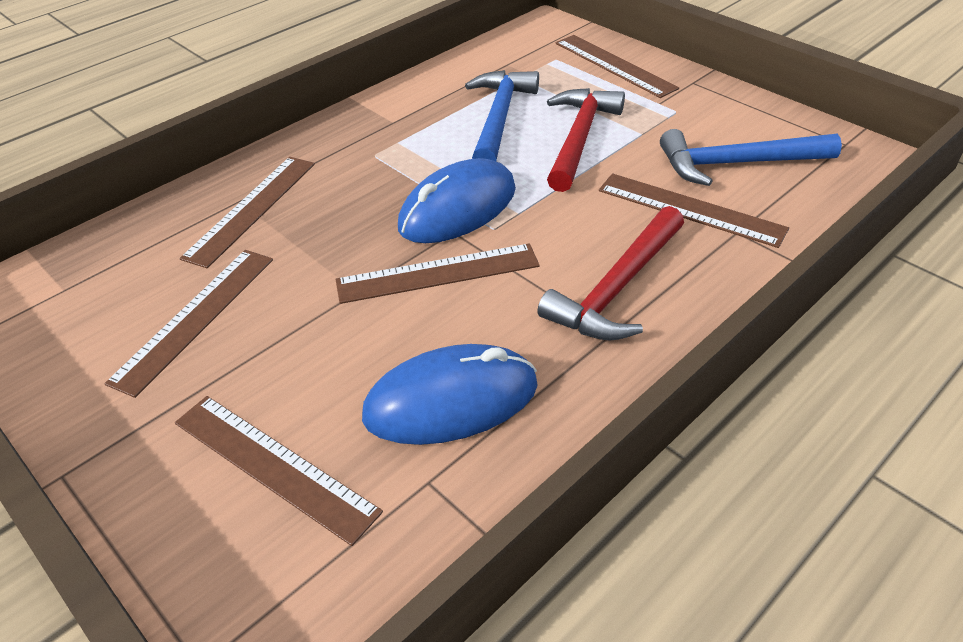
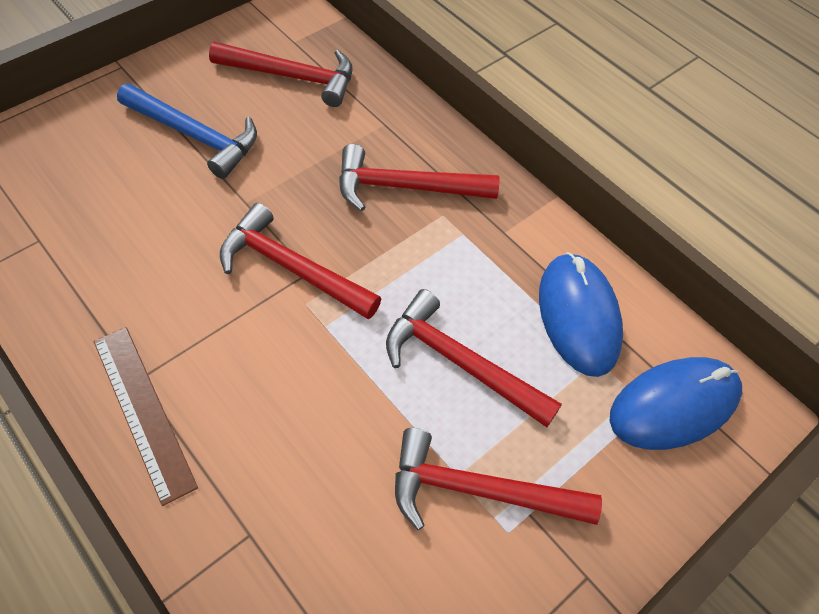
blue hammer: 2 -> 1
brown ruler: 6 -> 1
red hammer: 2 -> 5

